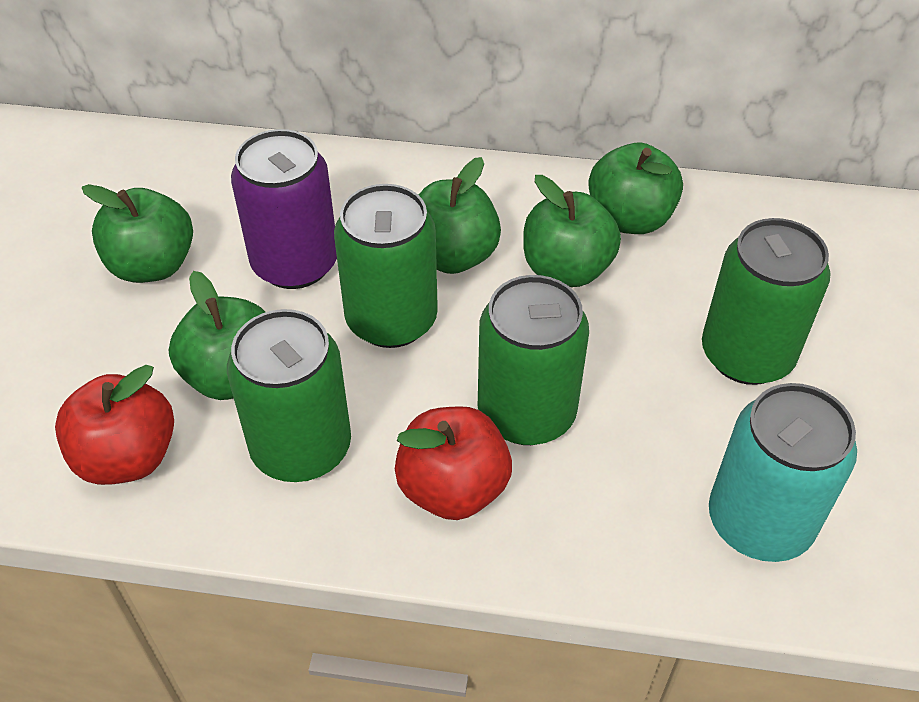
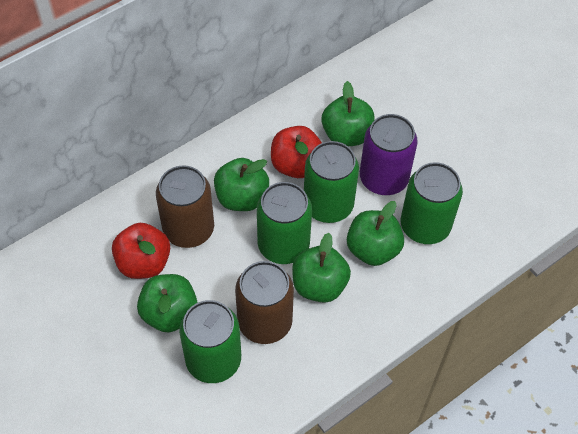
brown can: 0 -> 2
turquoise can: 1 -> 0

